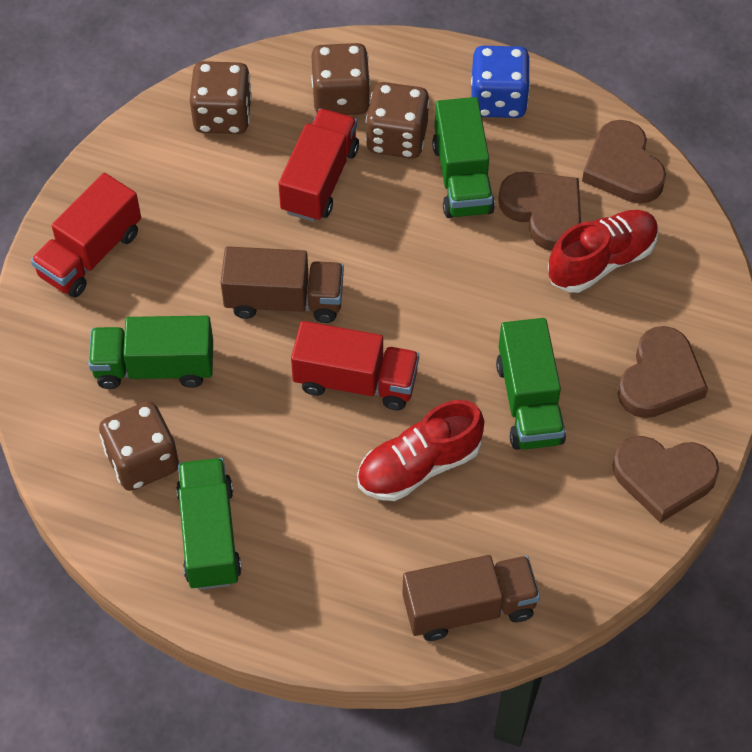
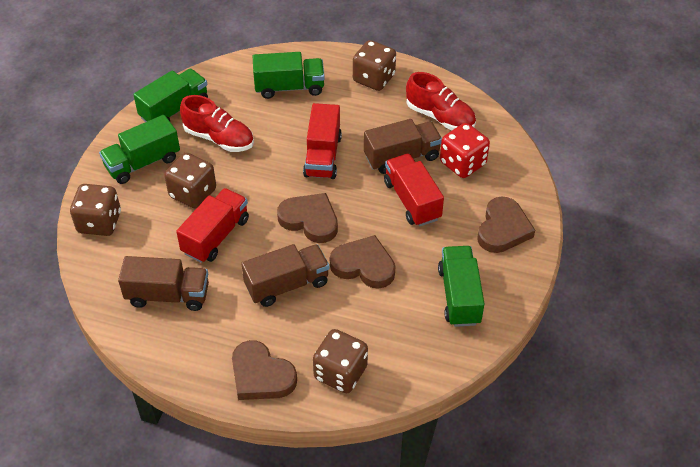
blue dice: 1 -> 0
brown truck: 2 -> 3
red dice: 0 -> 1

